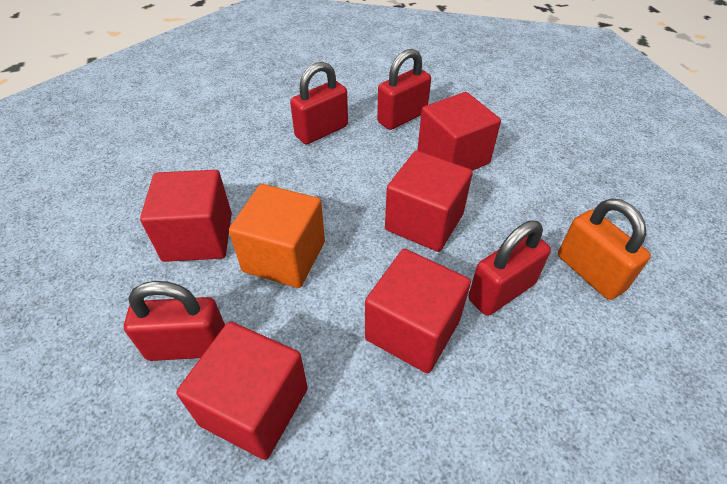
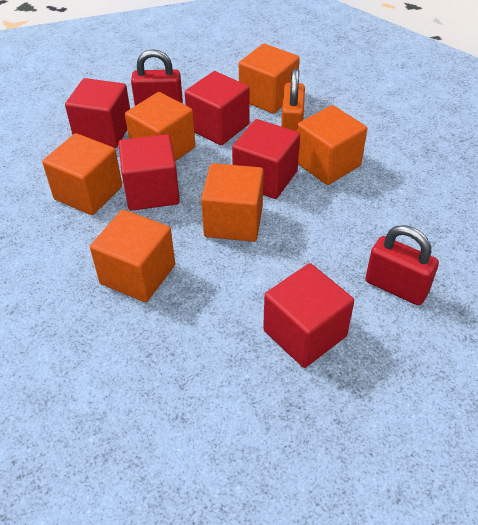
orange cube: 1 -> 6
red padlock: 4 -> 2

